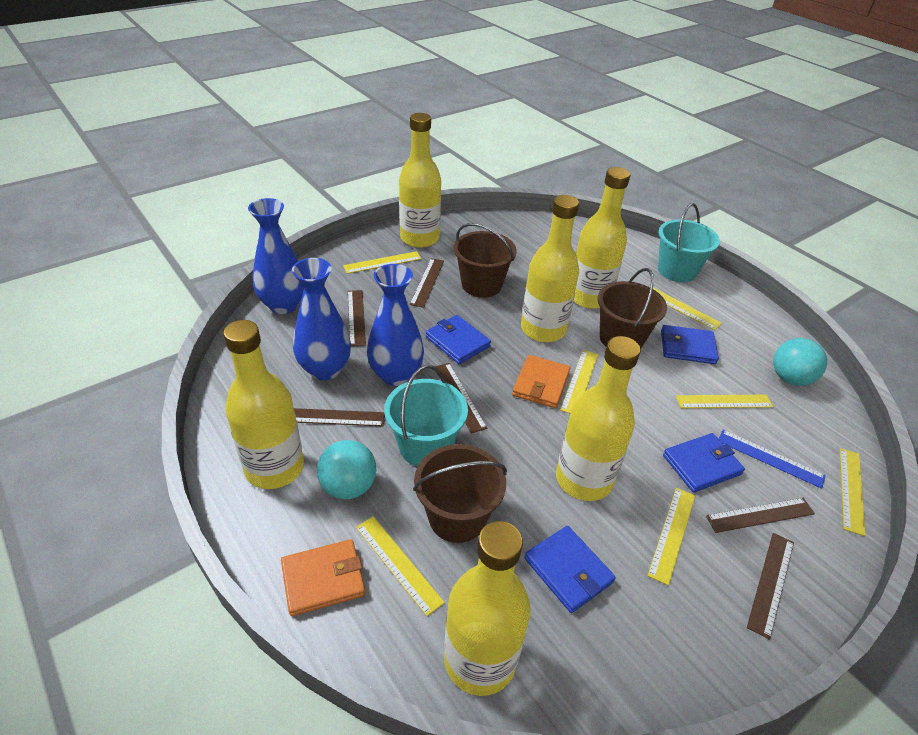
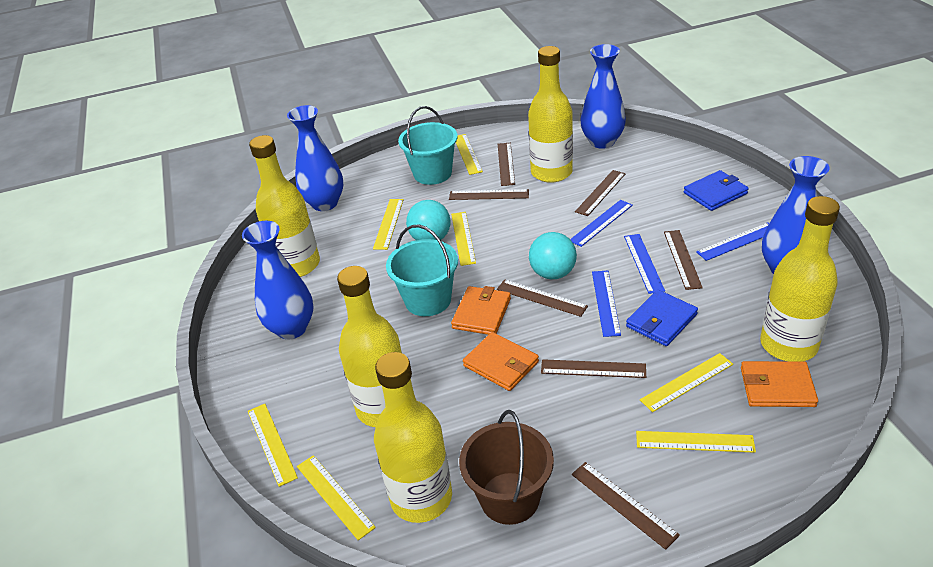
blue ruler: 1 -> 4
blue vase: 3 -> 4
blue wallet: 4 -> 2
brown bucket: 3 -> 1
brown ruler: 6 -> 7
orange wallet: 2 -> 3
yellow bottle: 6 -> 5

